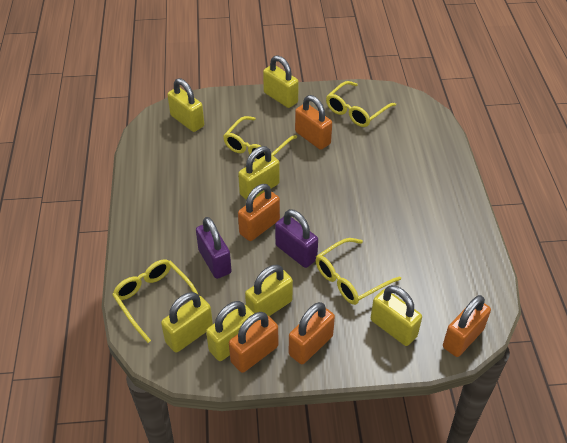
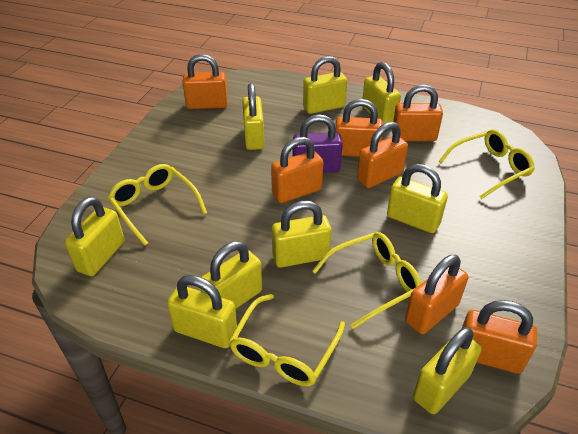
orange padlock: 5 -> 7
purple padlock: 2 -> 1
yellow padlock: 7 -> 9

